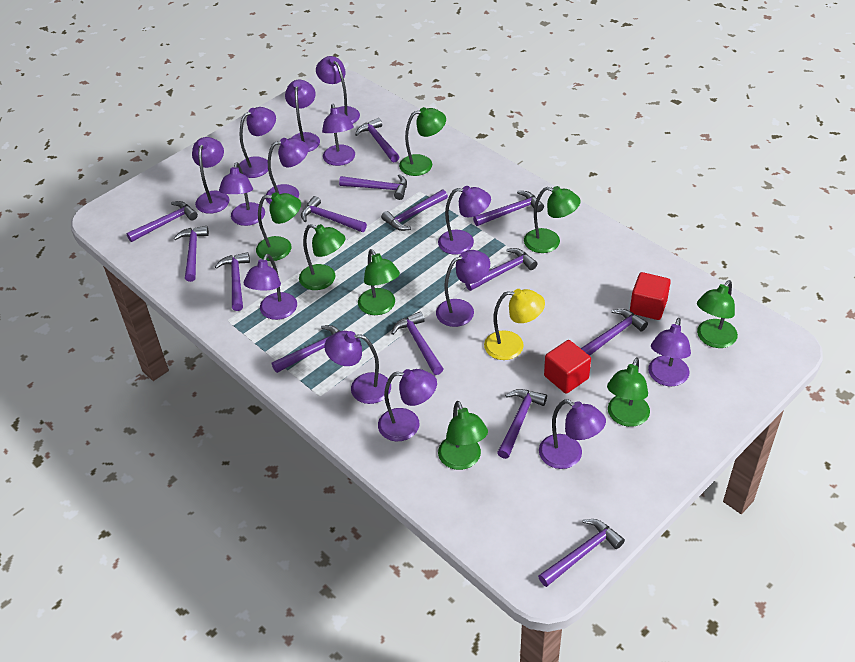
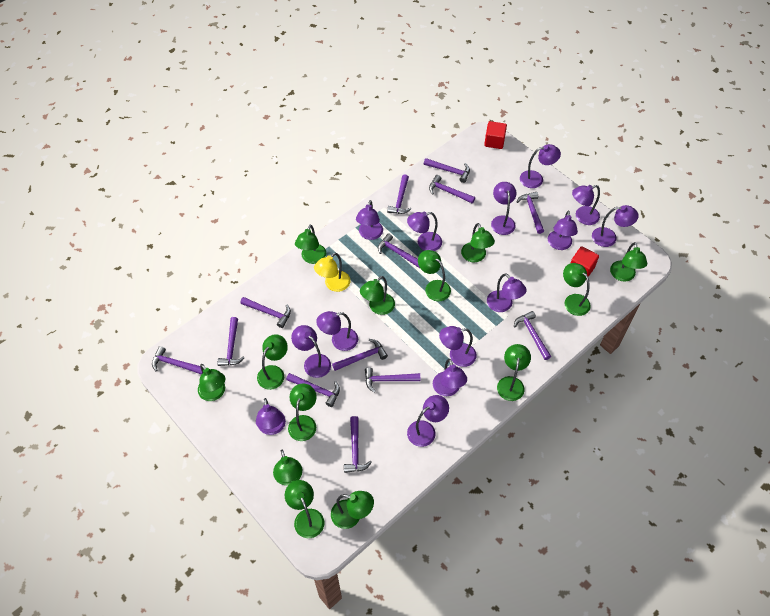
green lamp: 8 -> 13
purple hammer: 14 -> 13

